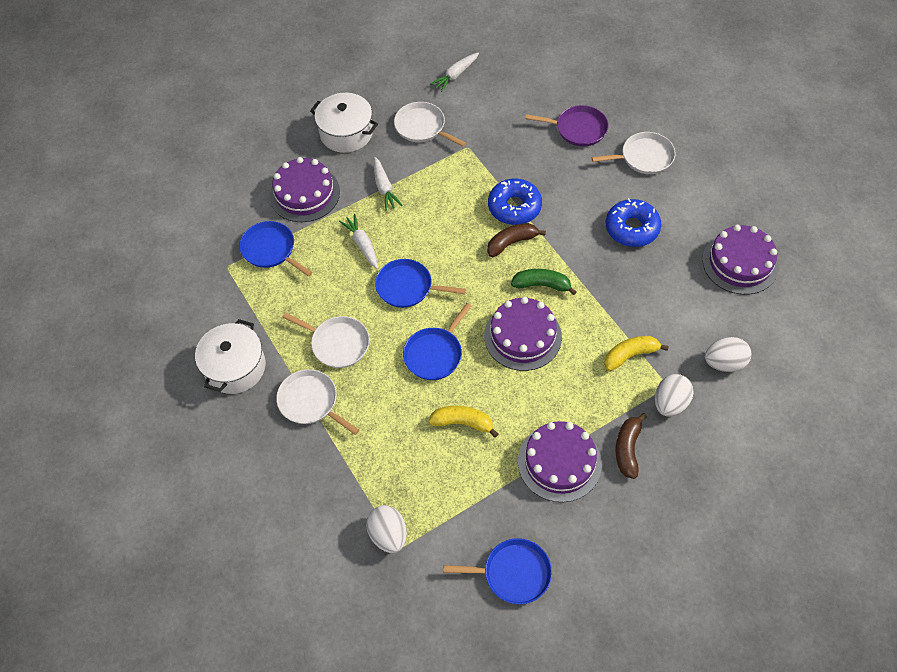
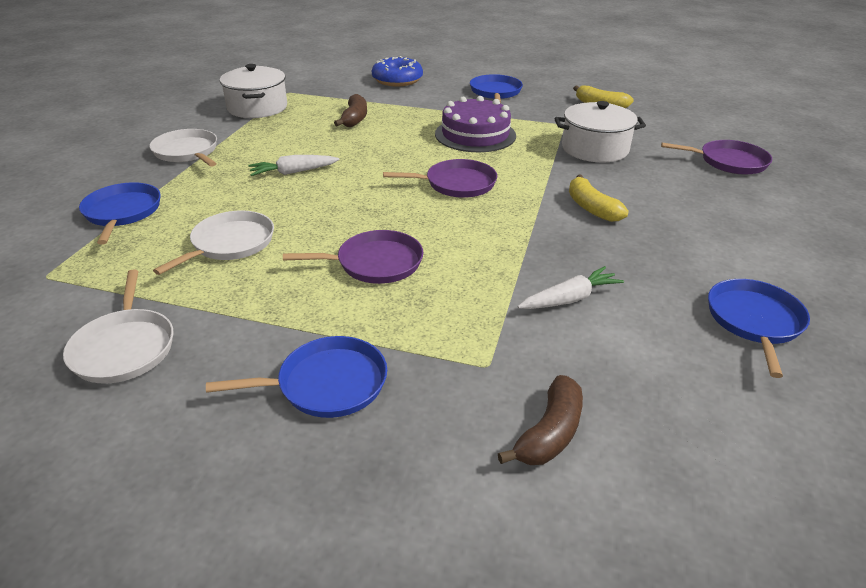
blue donut: 2 -> 1
green banana: 1 -> 0
purple cake: 4 -> 1
purple pan: 1 -> 3
white carrot: 3 -> 2
white egg: 3 -> 0
white pan: 4 -> 3

